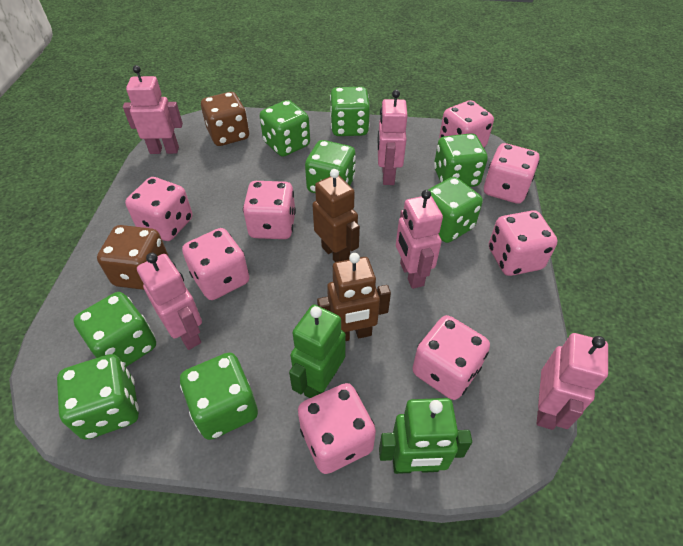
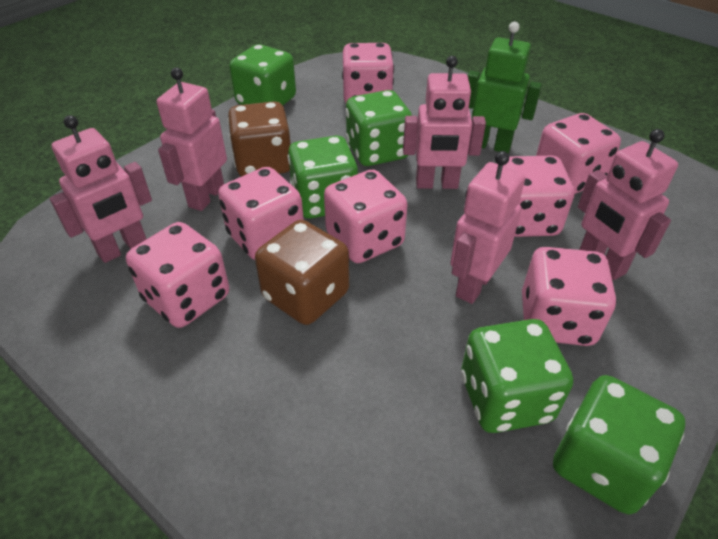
brown robot: 2 -> 0
green dice: 8 -> 5
green robot: 2 -> 1
pink dice: 8 -> 7

